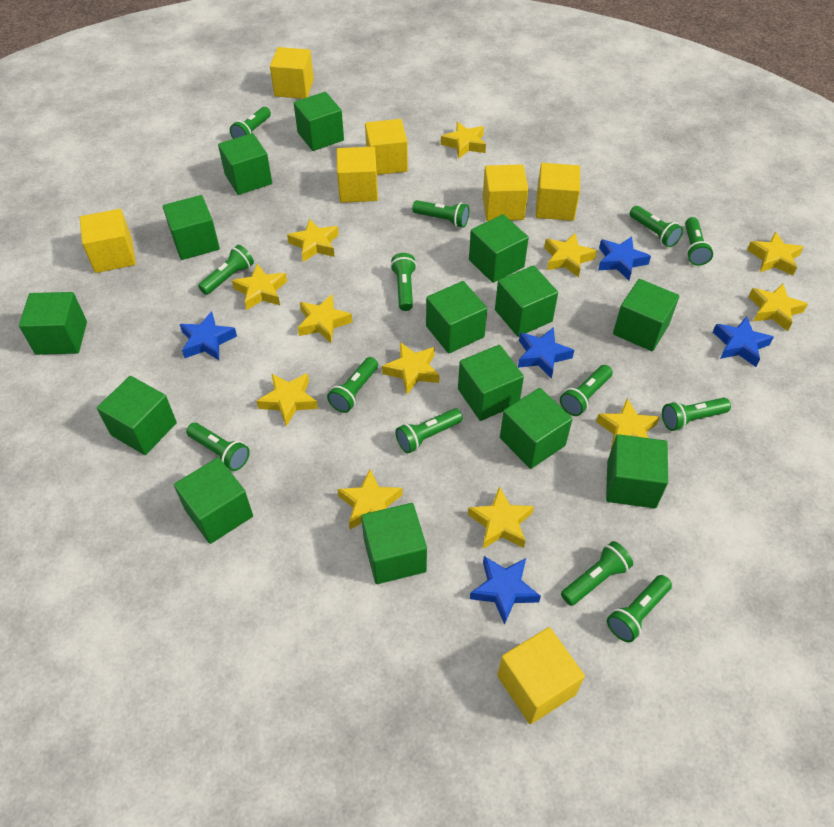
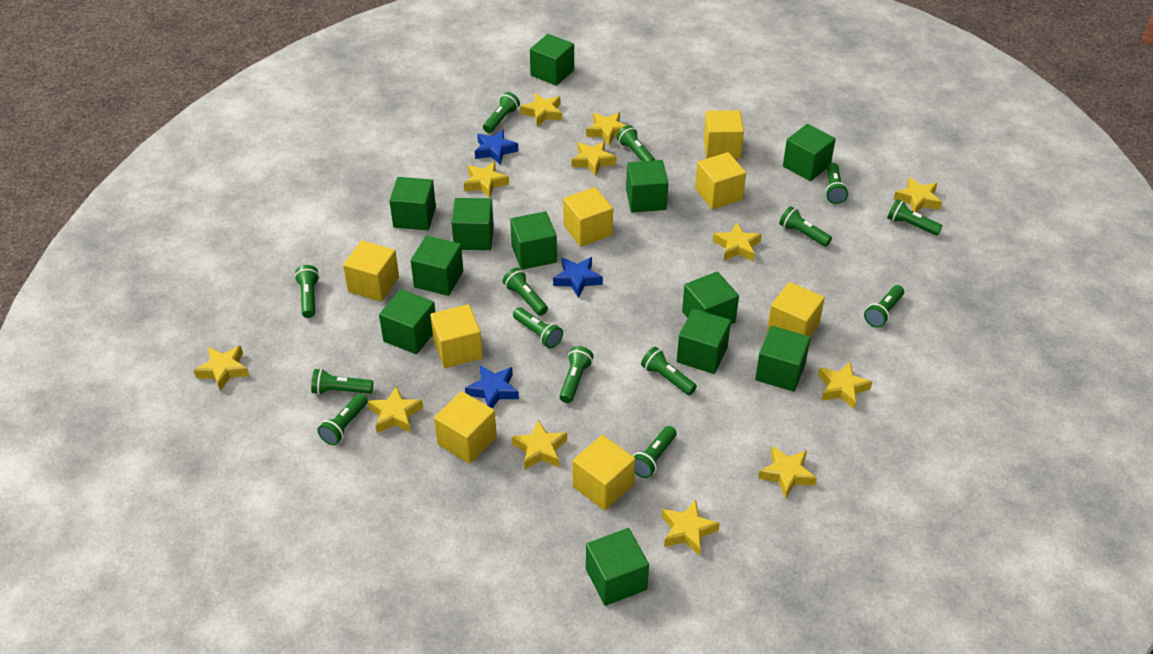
blue star: 5 -> 3
green cube: 14 -> 12
green flashlight: 13 -> 14
yellow cube: 7 -> 8

